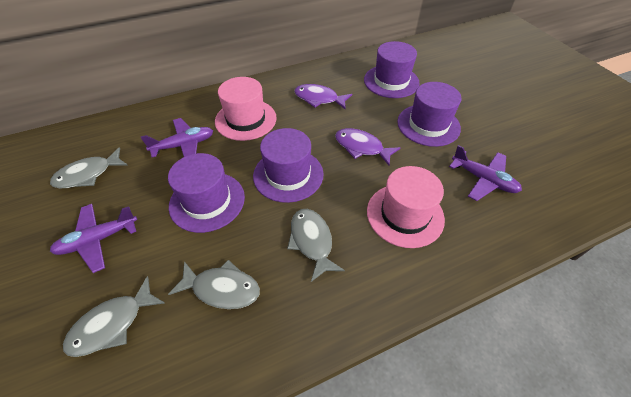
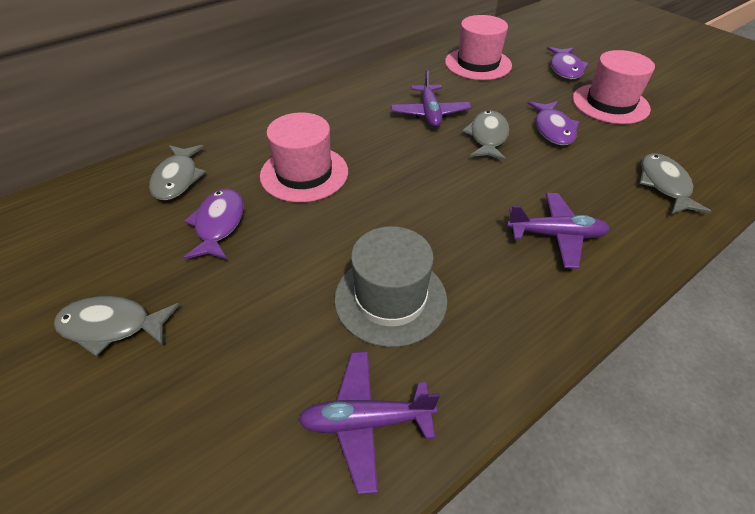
grey hat: 0 -> 1
pink hat: 2 -> 3
purple fish: 2 -> 3
purple hat: 4 -> 0

